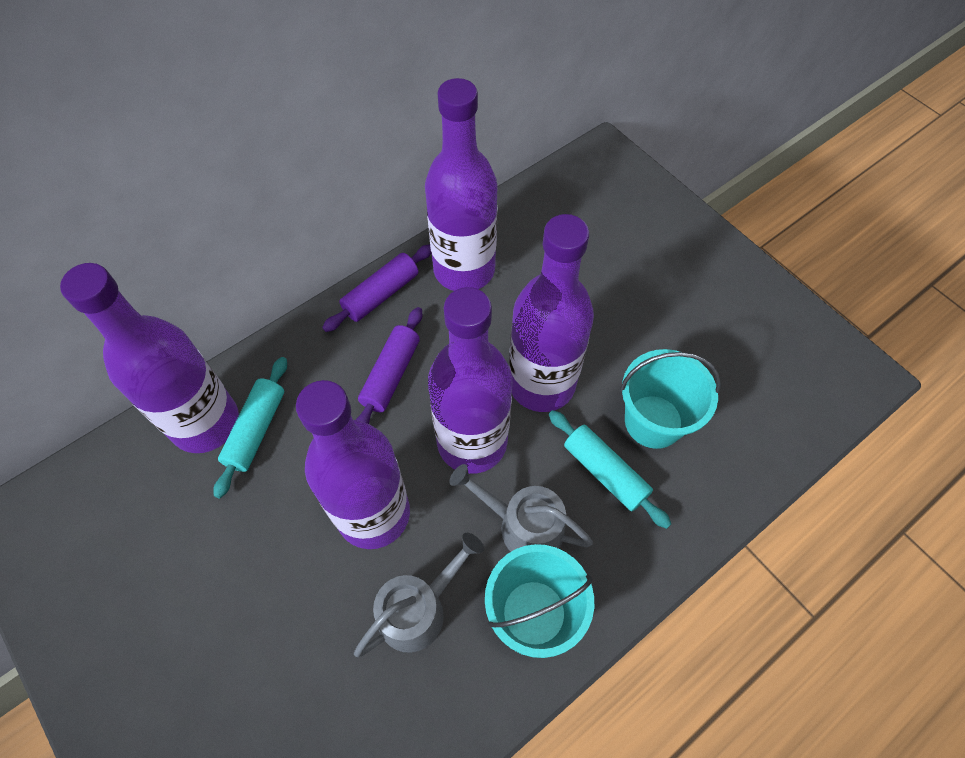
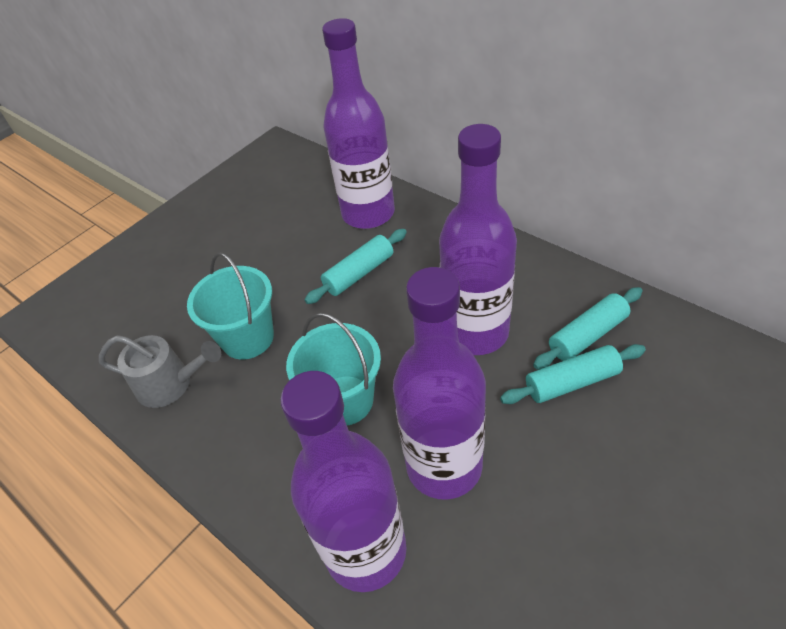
grey watering can: 2 -> 1
purple bottle: 5 -> 4
purple rolling pin: 2 -> 0
turquoise rolling pin: 2 -> 3

